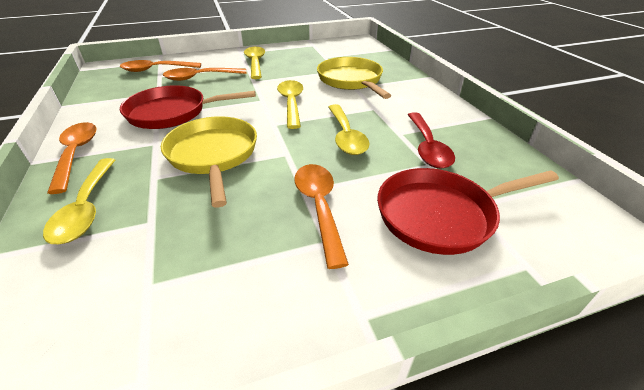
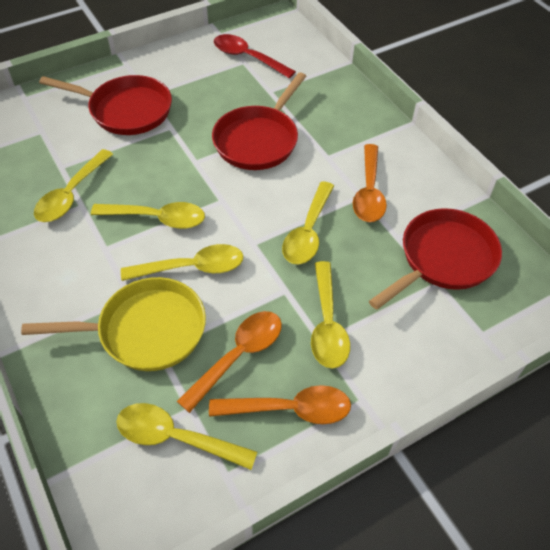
orange spoon: 4 -> 3
red pan: 2 -> 3
yellow pan: 2 -> 1
yellow spoon: 4 -> 6

